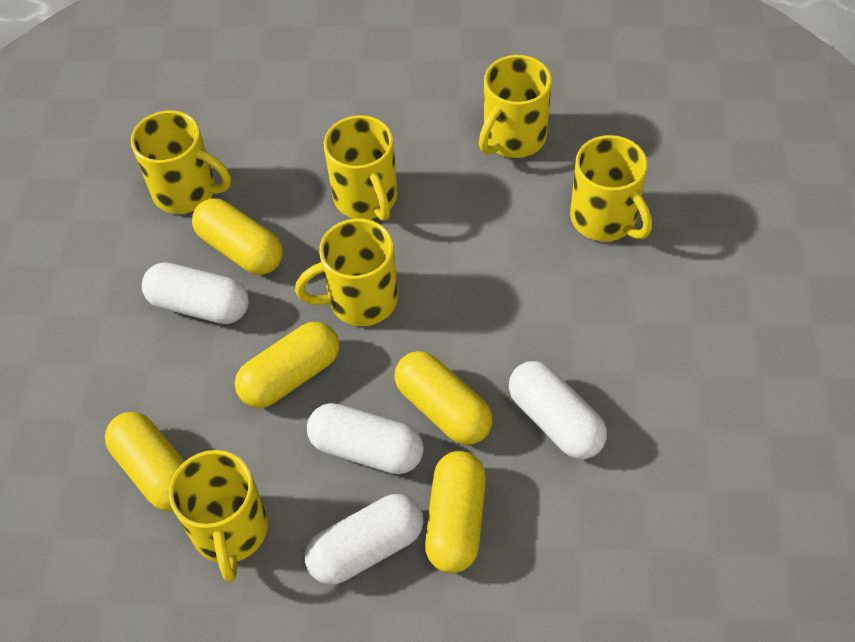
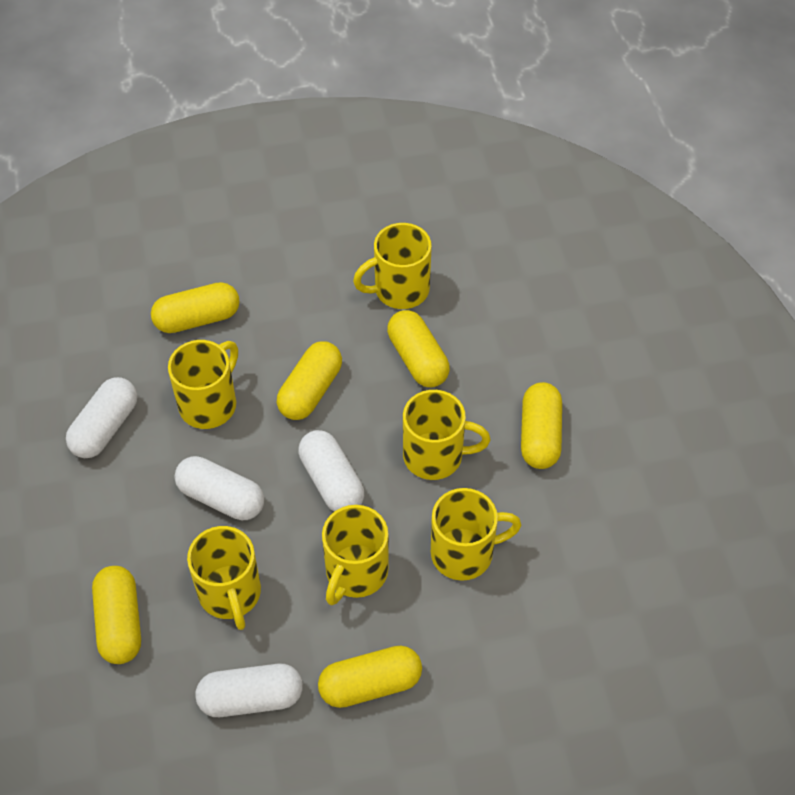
yellow capsule: 5 -> 6

